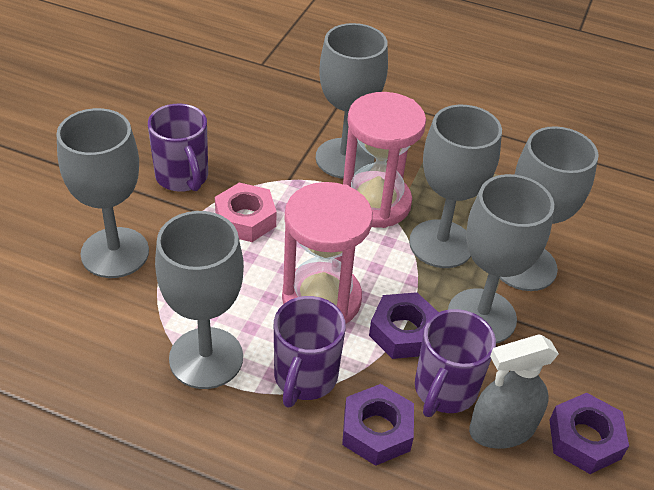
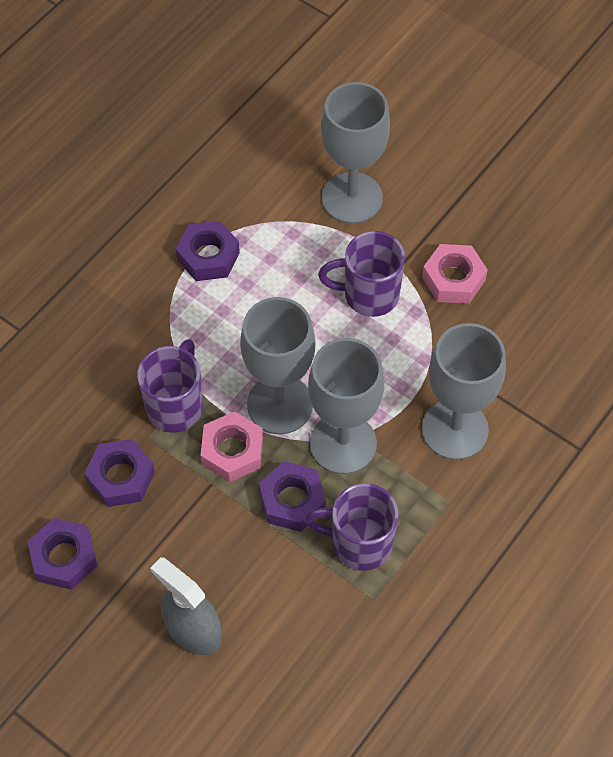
grey goblet: 6 -> 4
pink hourglass: 2 -> 0
pink nut: 1 -> 2
purple nut: 3 -> 4

